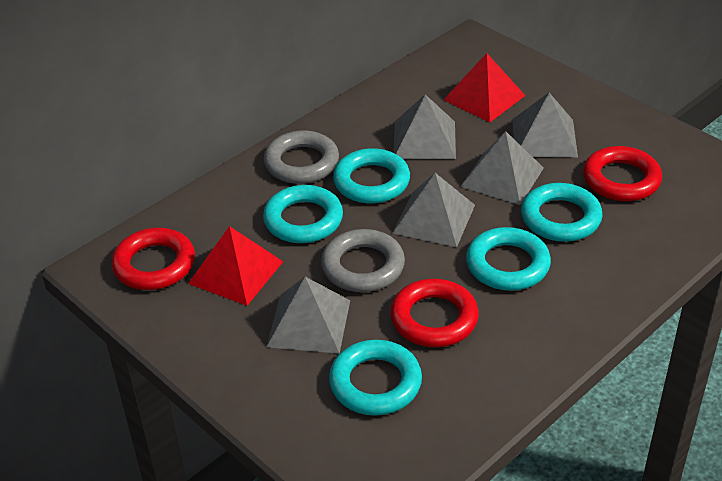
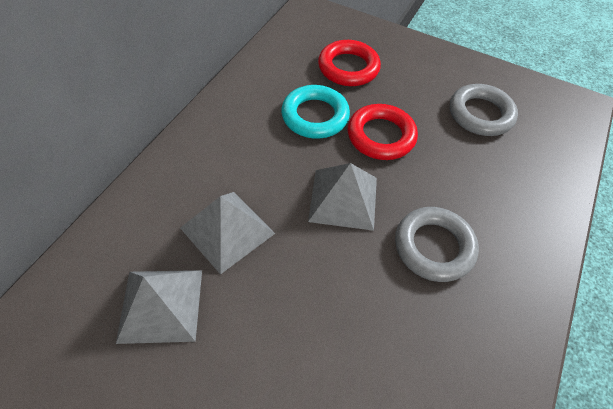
grey pyramid: 5 -> 3
red pyramid: 2 -> 0
red ring: 3 -> 2
turquoise ring: 5 -> 1

